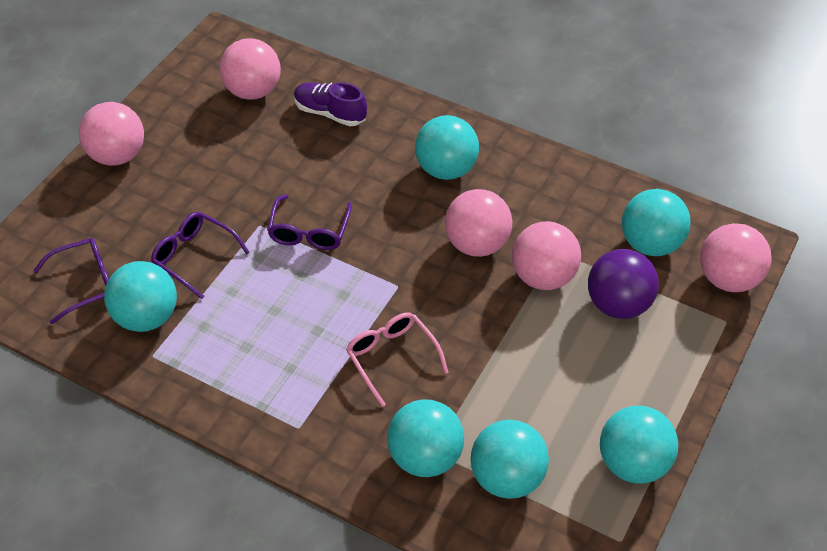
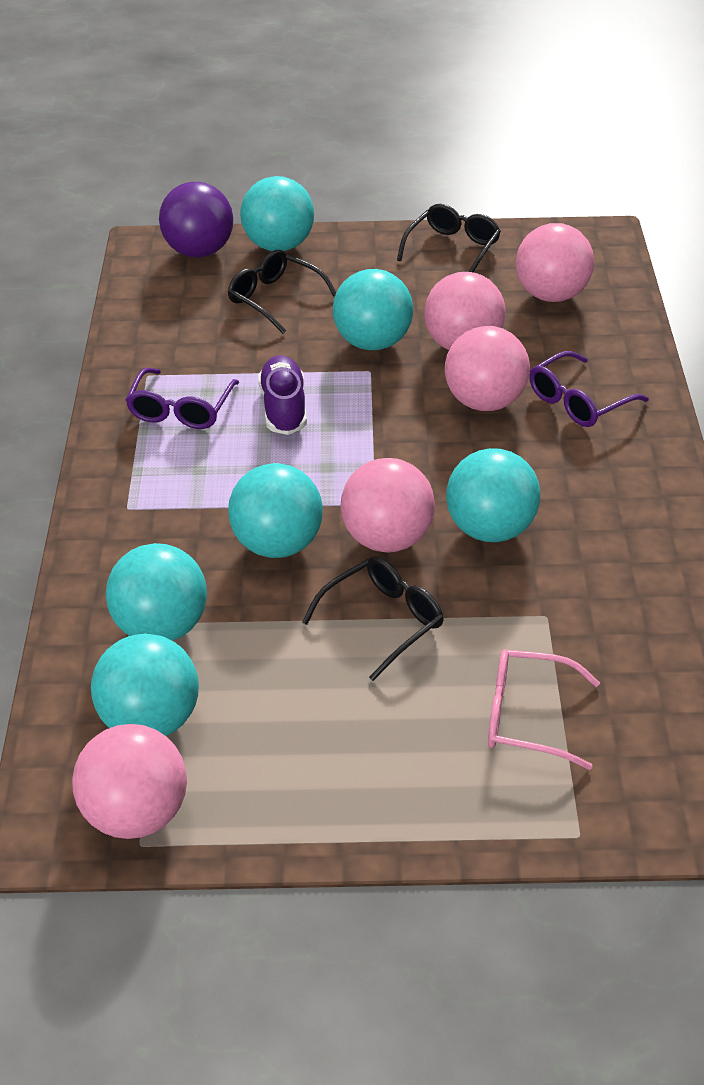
black glasses: 0 -> 3
purple glasses: 3 -> 2

